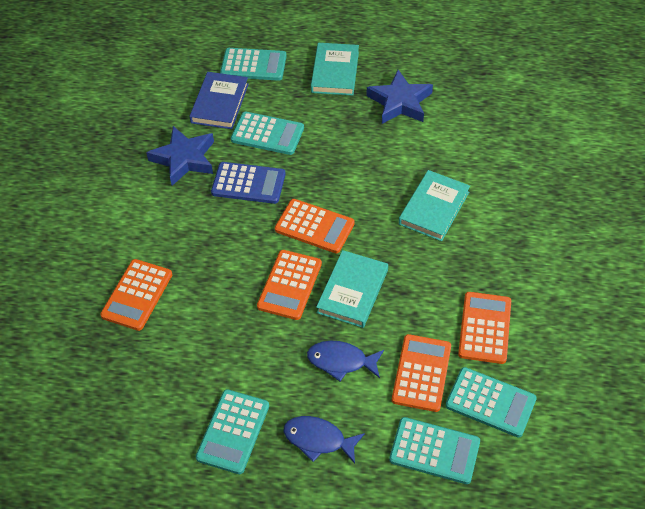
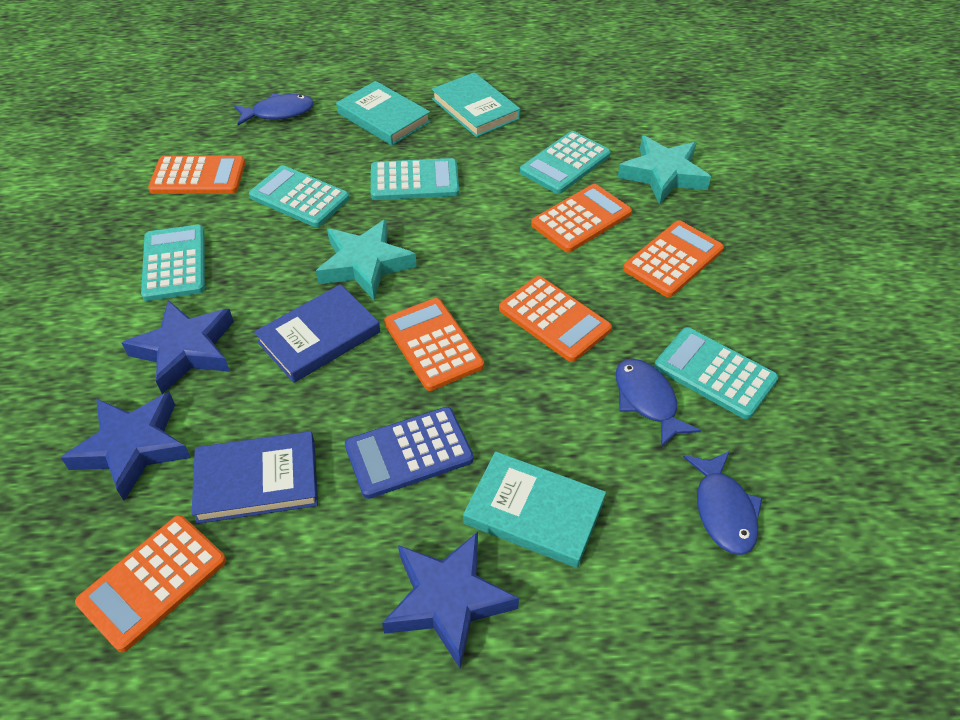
blue book: 1 -> 2
blue fish: 2 -> 3
blue star: 2 -> 3
orange calculator: 5 -> 6
turquoise star: 0 -> 2

